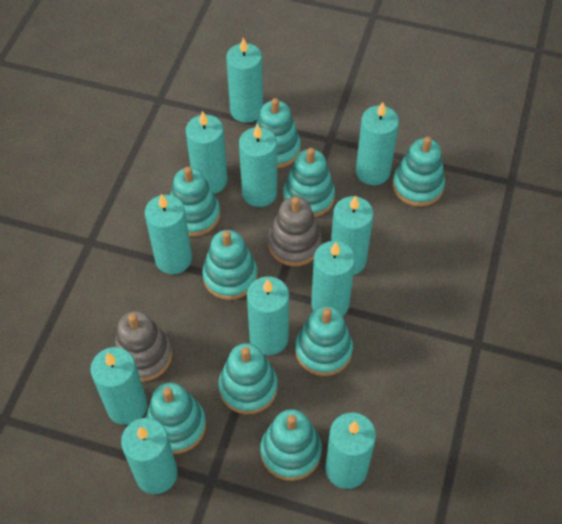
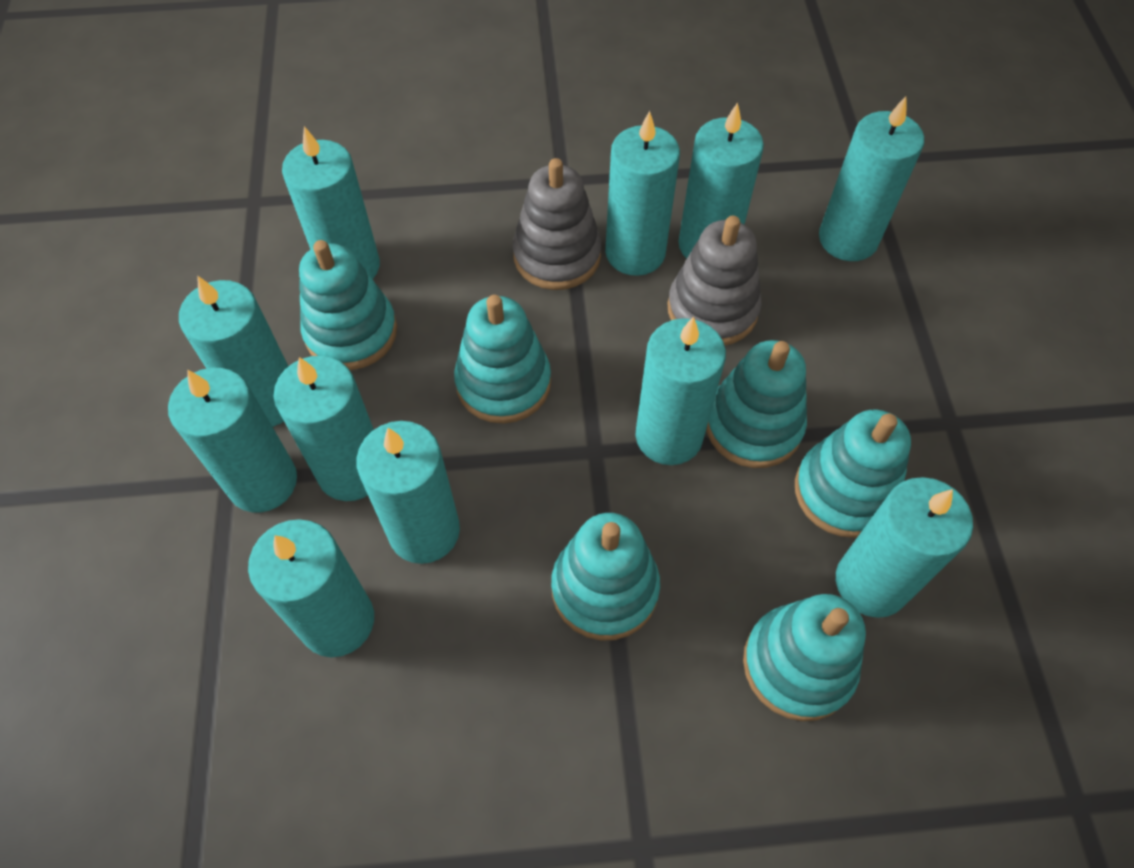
turquoise stacking toy: 9 -> 6

